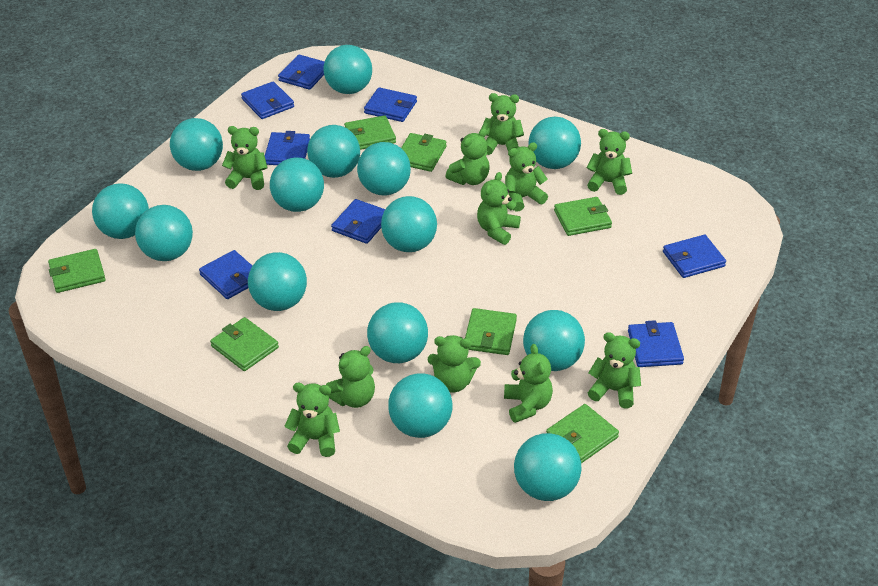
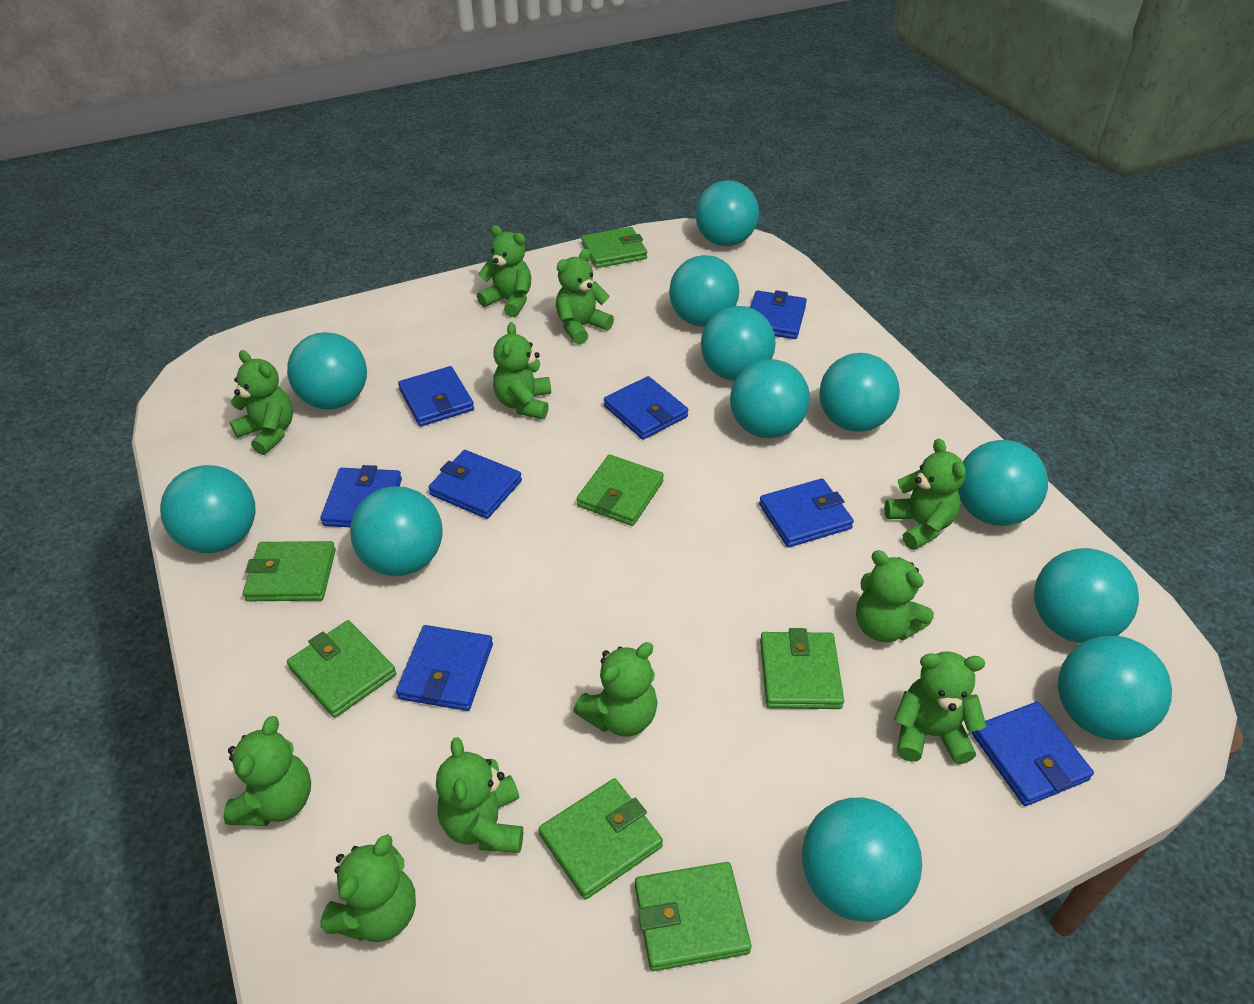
turquoise ball: 14 -> 12

